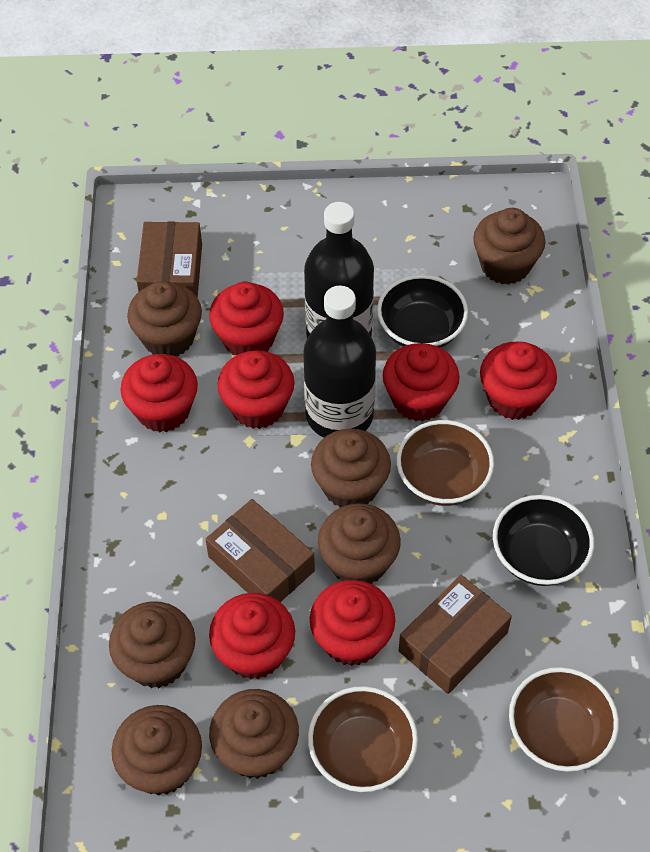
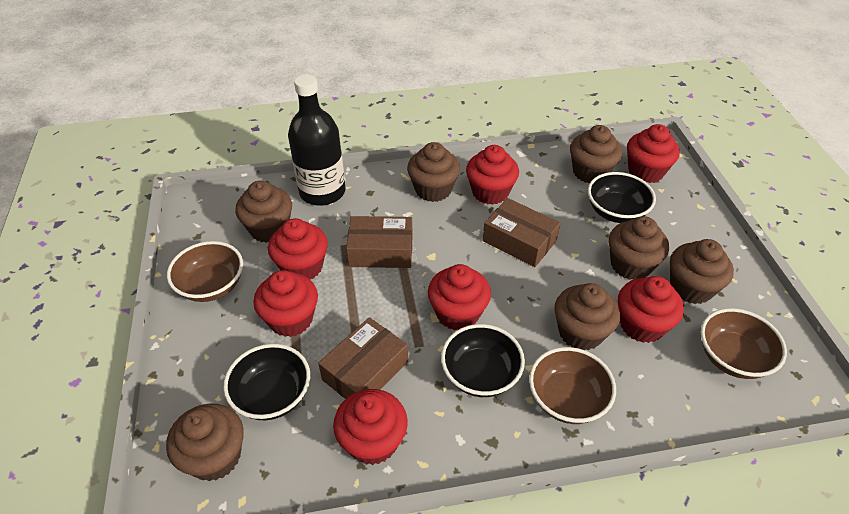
black bottle: 2 -> 1
black bowl: 2 -> 3

